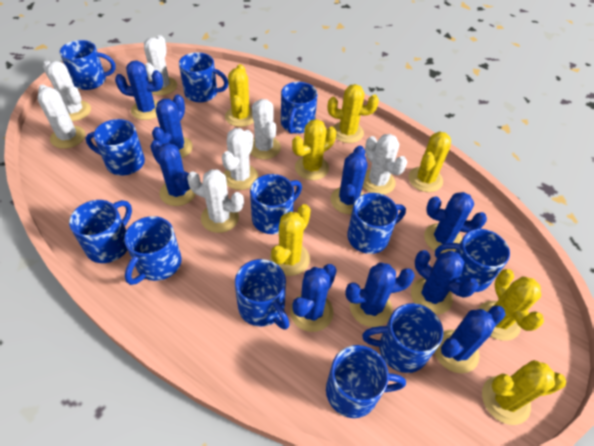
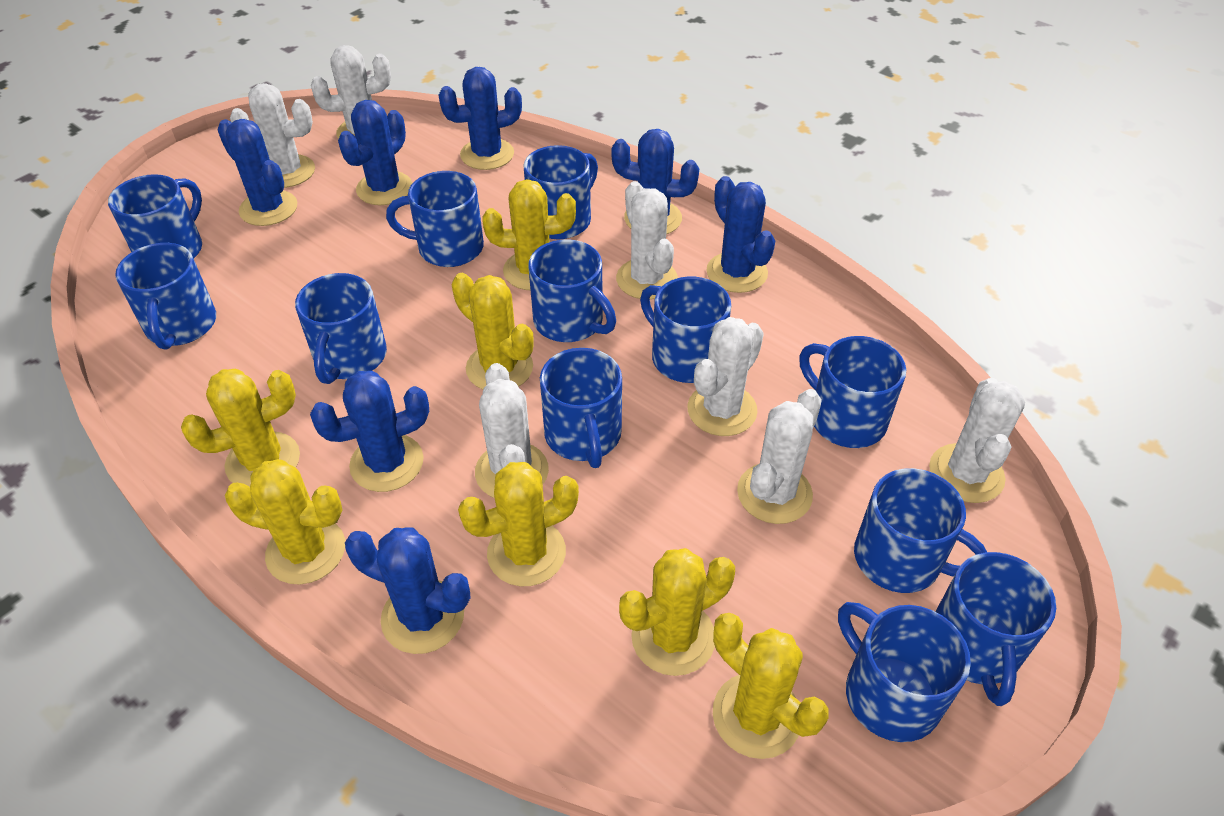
blue cactus: 9 -> 7

